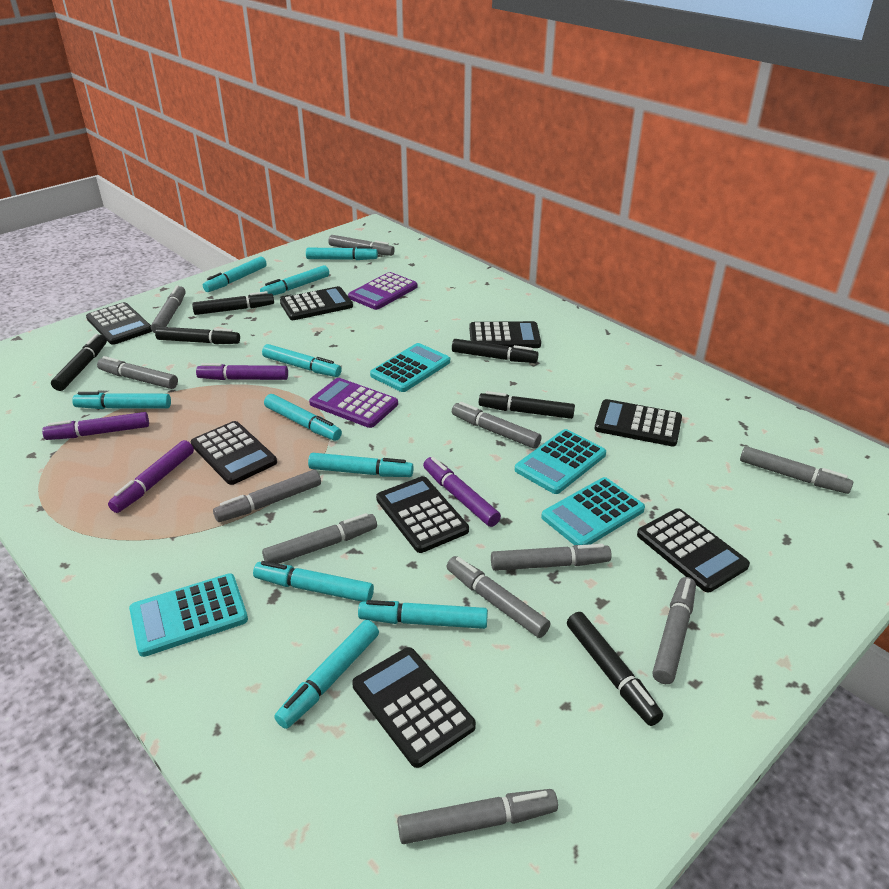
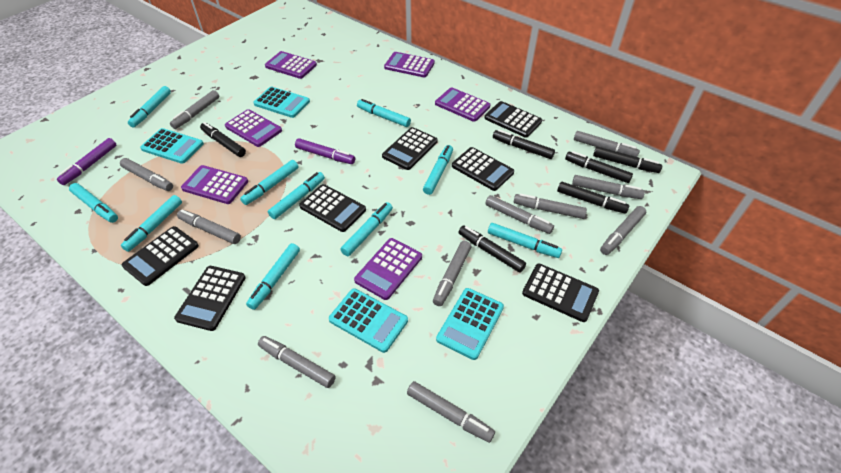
black calculator: 8 -> 7
purple calculator: 2 -> 6
purple marker: 4 -> 2

